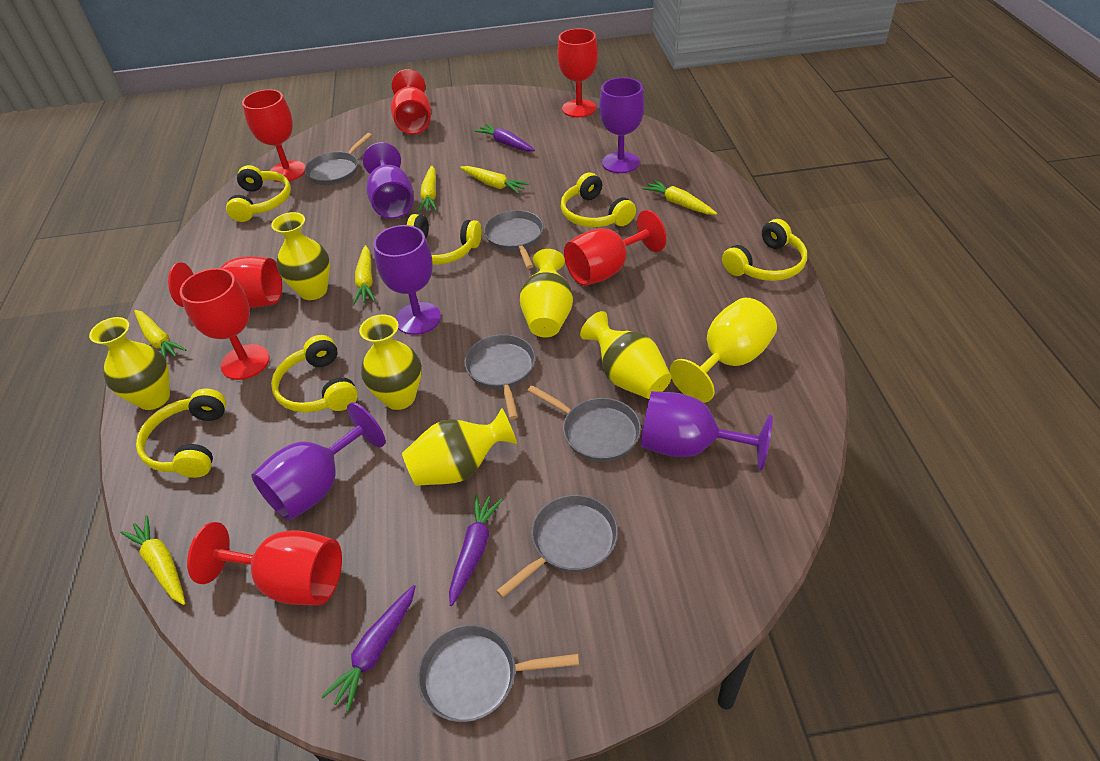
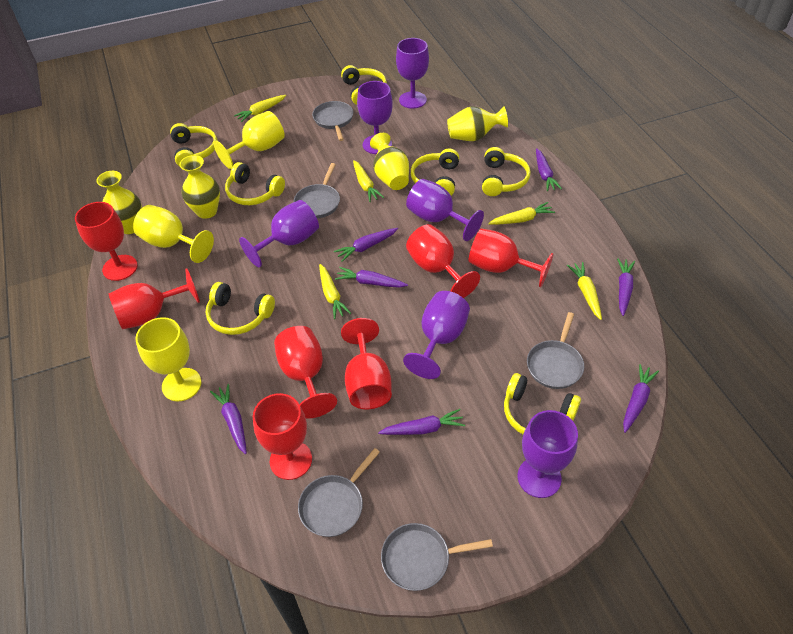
grey pan: 6 -> 5
purple carrot: 3 -> 7
purple goblet: 5 -> 6
yellow carrot: 6 -> 5
yellow goblet: 1 -> 3
yellow headphones: 6 -> 7
yellow vase: 6 -> 4

